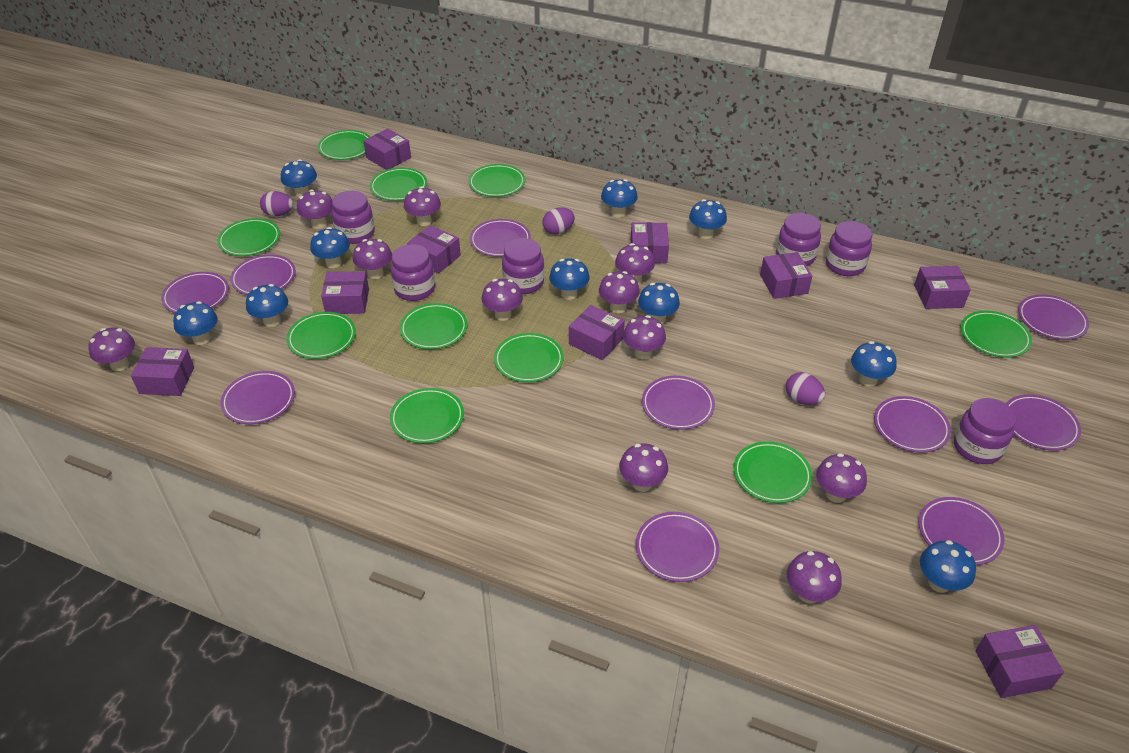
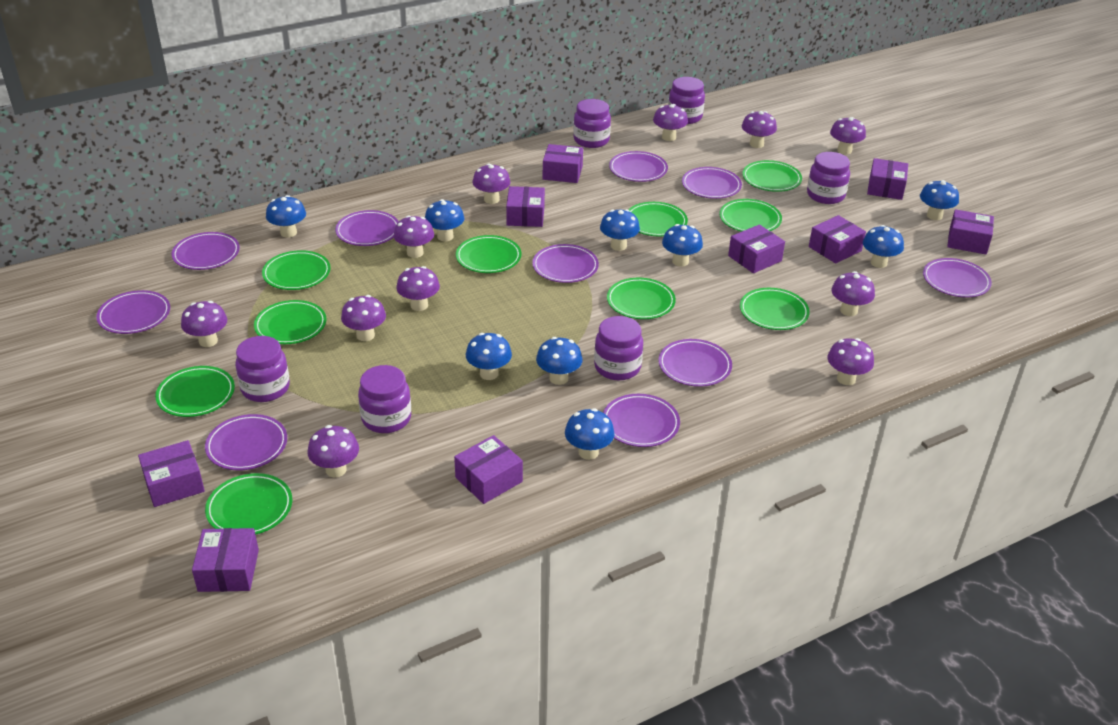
blue mushroom: 10 -> 9
purple egg: 3 -> 0

